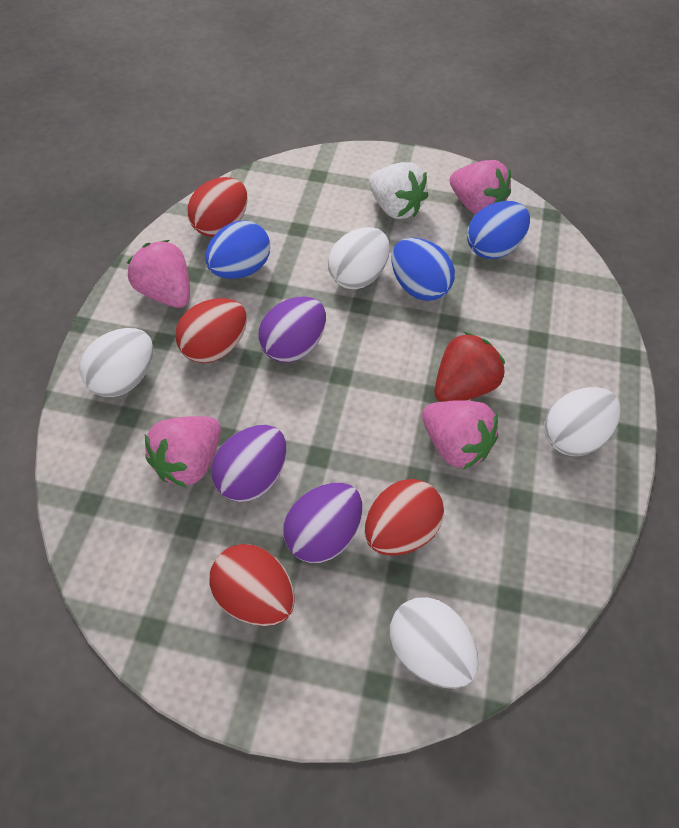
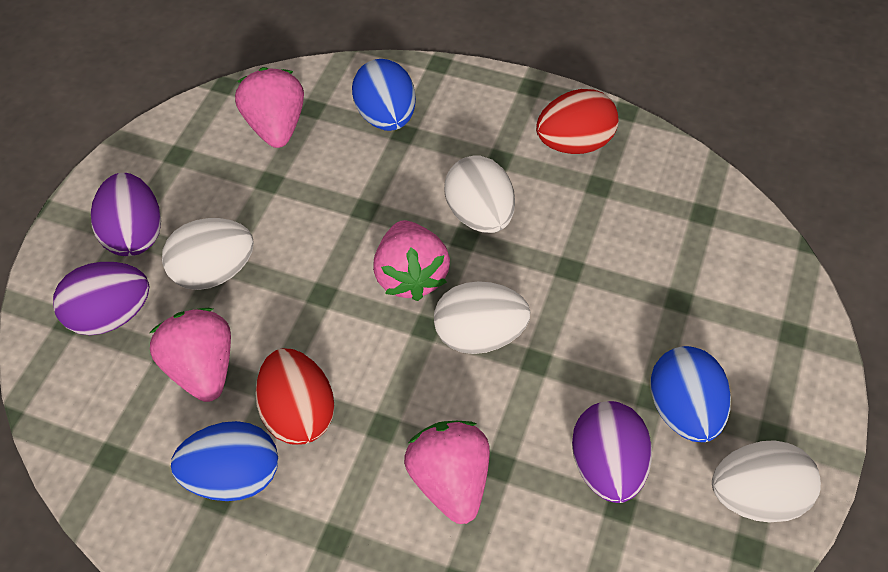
red egg: 4 -> 2
red strawberry: 1 -> 0
white strawberry: 1 -> 0

